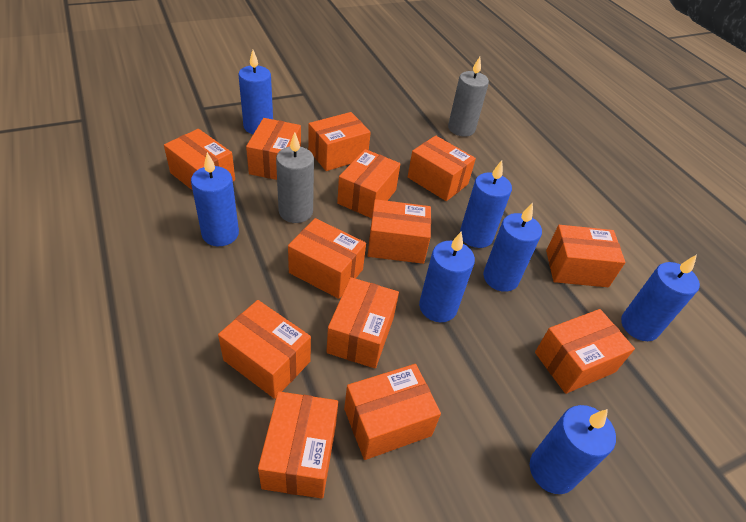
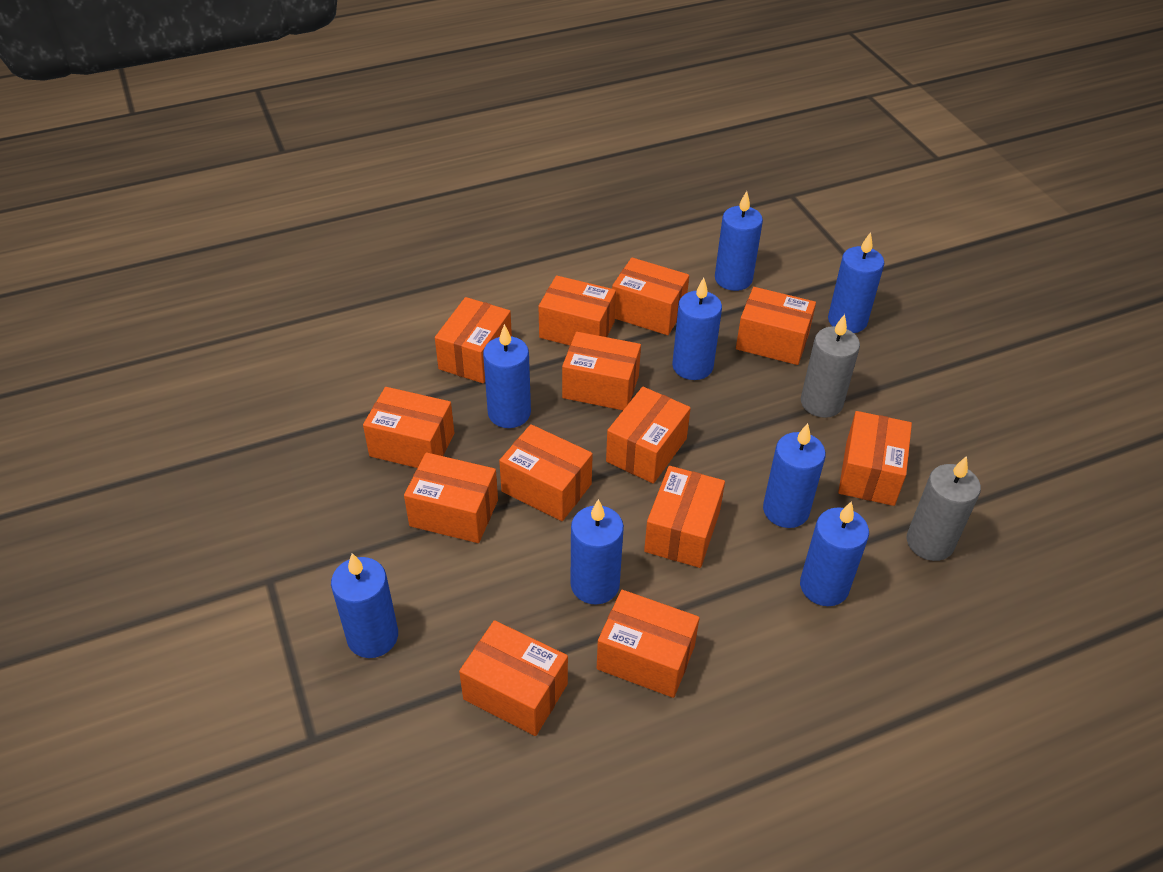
blue candle: 7 -> 8

